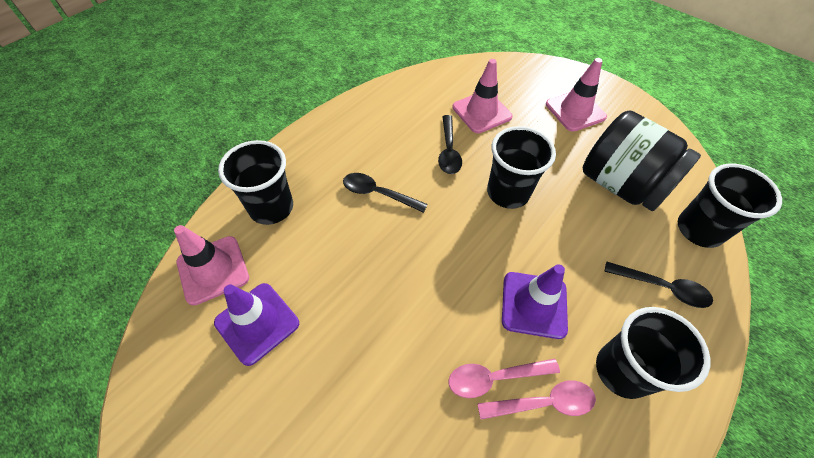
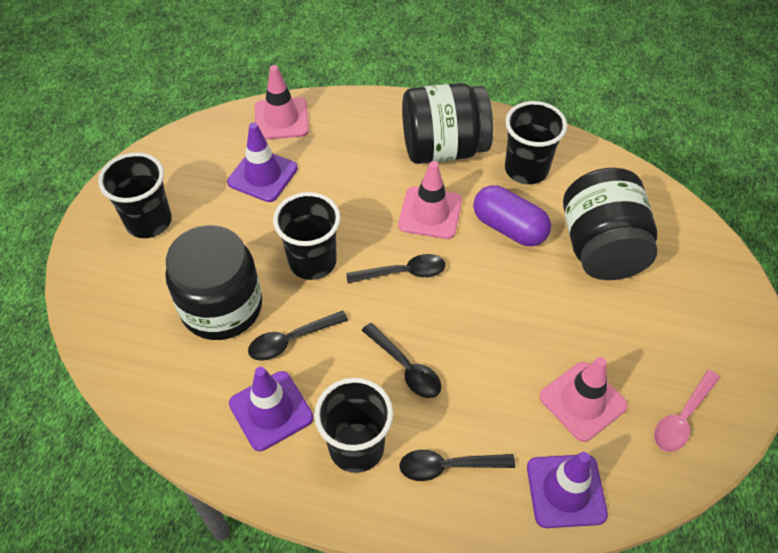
black jar: 1 -> 3
black spoon: 3 -> 4
pink spoon: 2 -> 1
purple capsule: 0 -> 1
purple traffic cone: 2 -> 3

